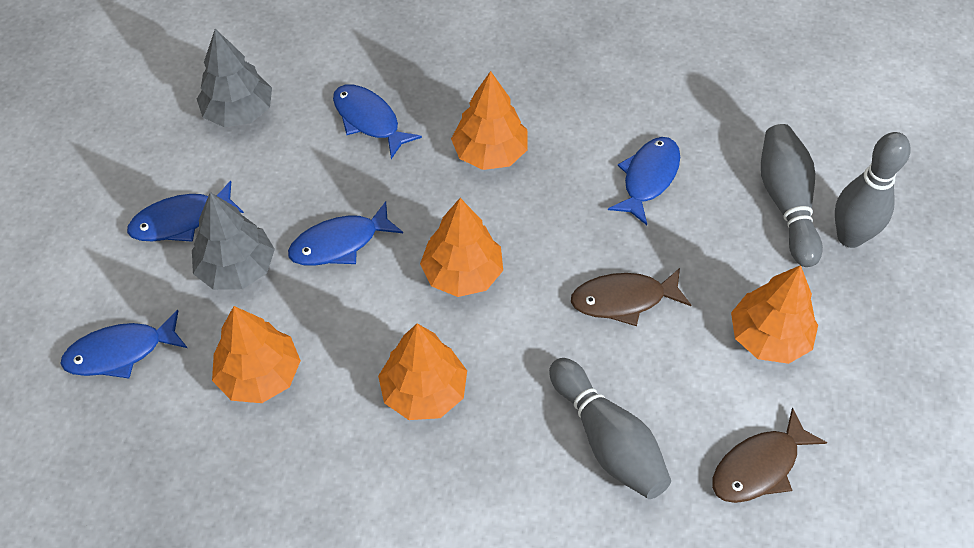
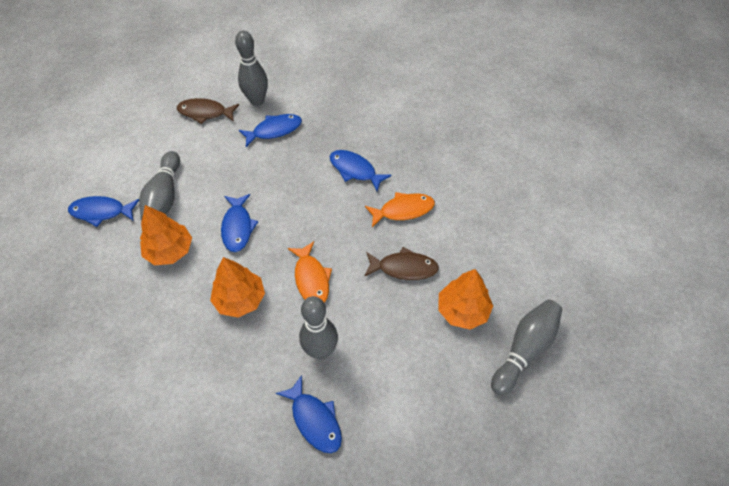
grey bowling pin: 3 -> 4
grey tree: 2 -> 0
orange fish: 0 -> 2
orange tree: 5 -> 3

